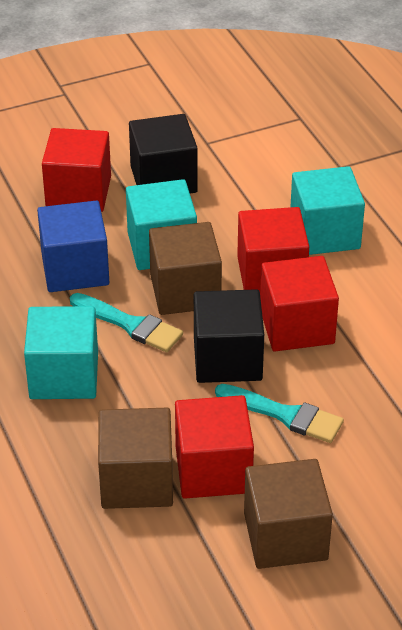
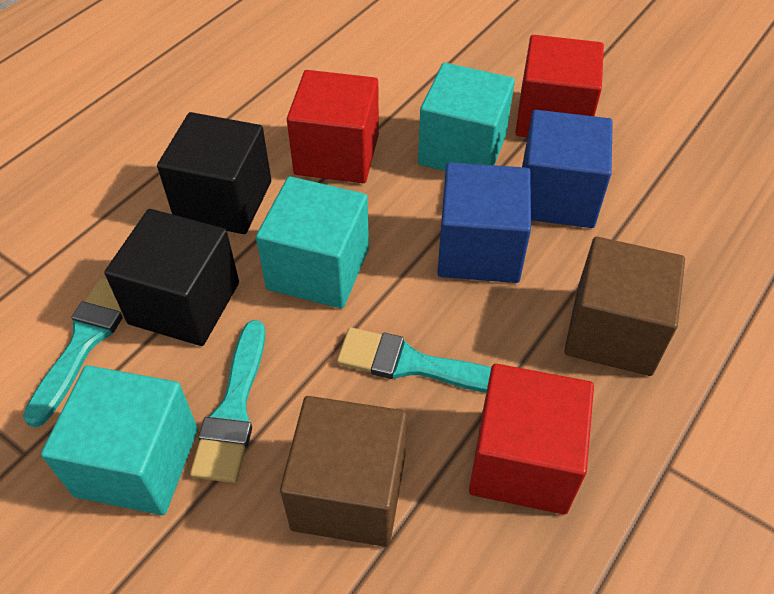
blue cube: 1 -> 2
brown cube: 3 -> 2
red cube: 4 -> 3
turquoise brush: 2 -> 3

